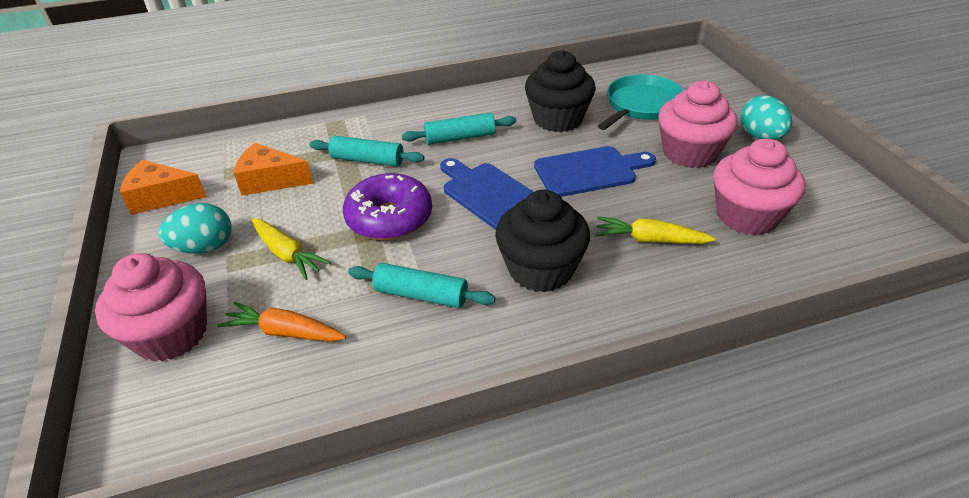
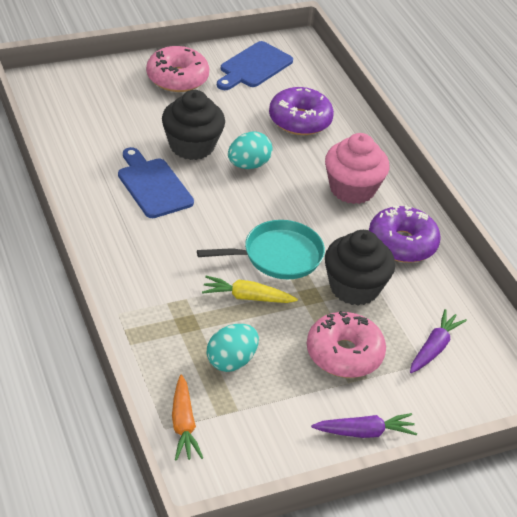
orange cheese: 2 -> 0
pink cupcake: 3 -> 1
pink donut: 0 -> 2
purple carrot: 0 -> 2
purple donut: 1 -> 2
turquoise rolling pin: 3 -> 0
yellow carrot: 2 -> 1

